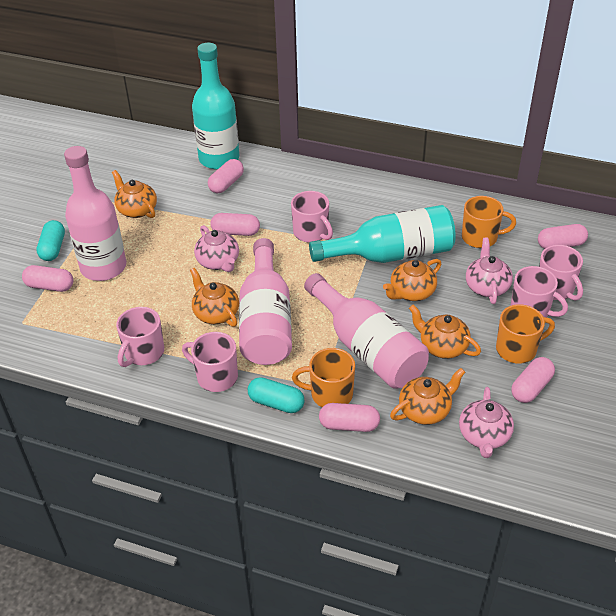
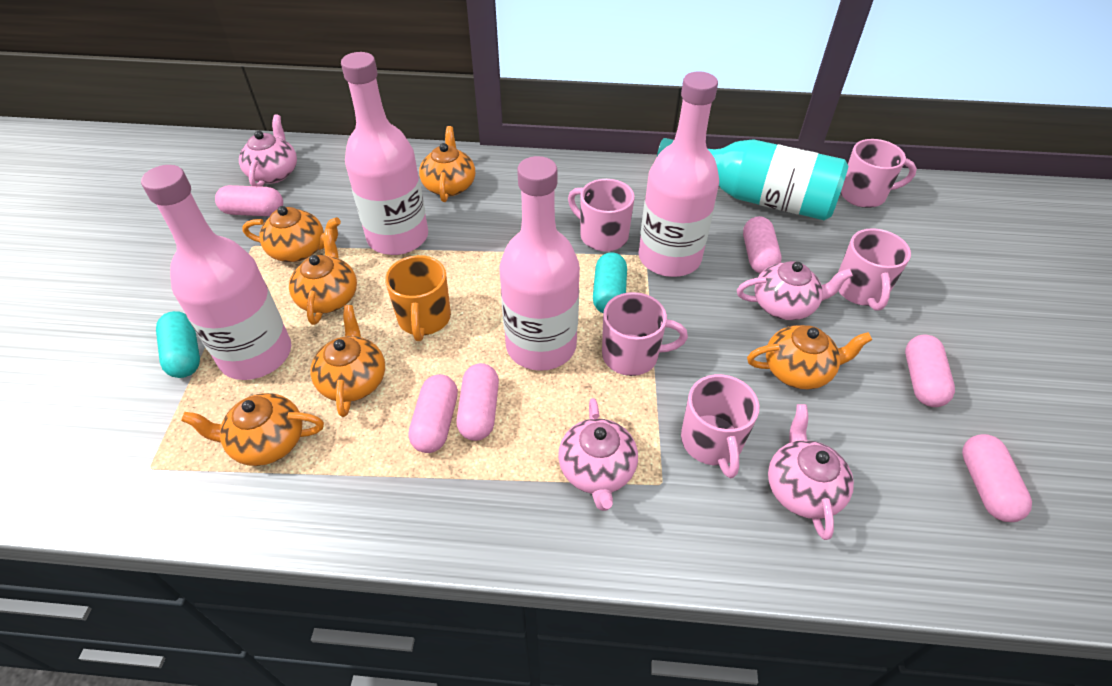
orange mug: 3 -> 1
orange teapot: 5 -> 6
pink bottle: 3 -> 4
pink teapot: 3 -> 4
turquoise bottle: 2 -> 1

